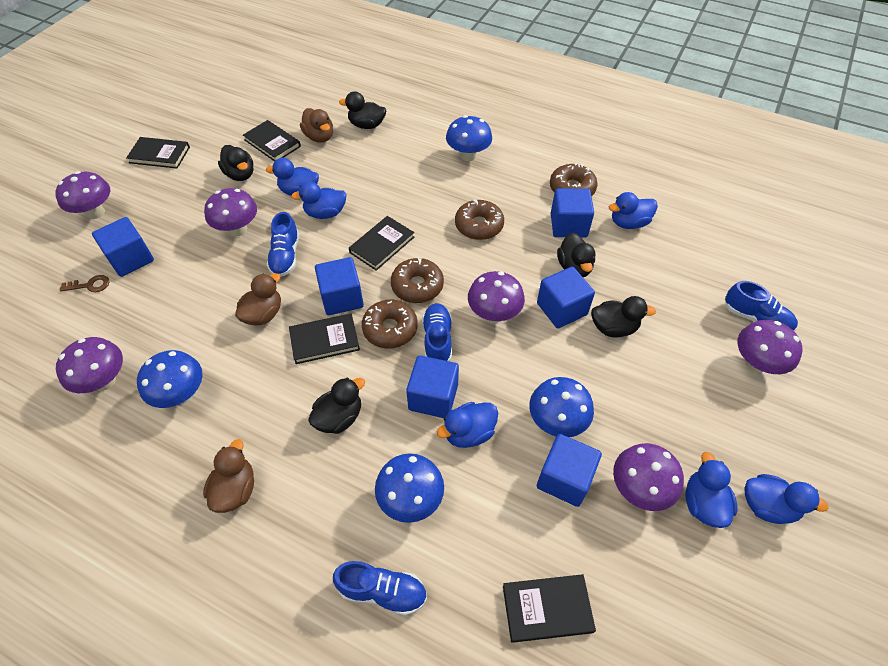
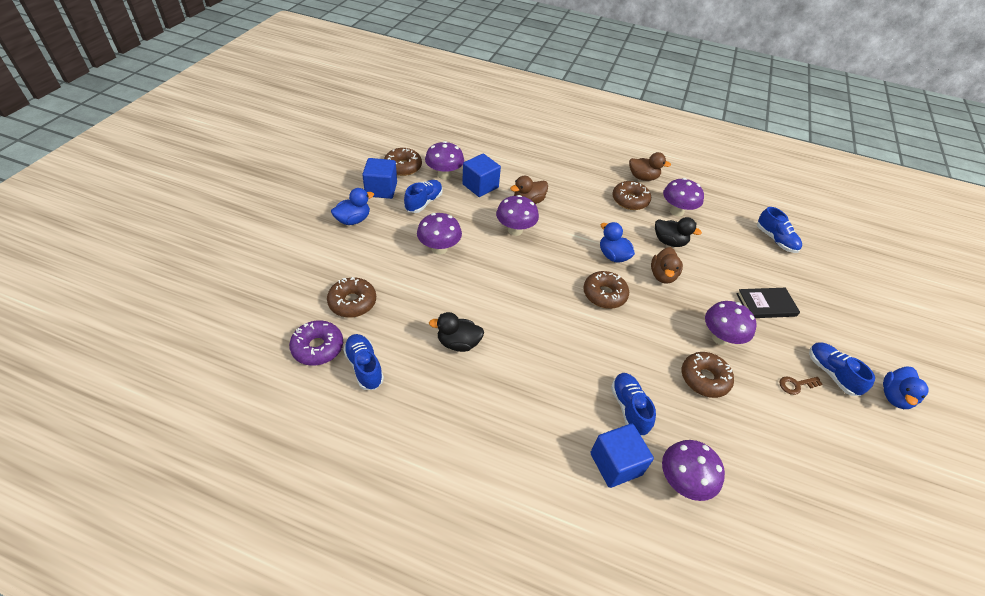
black book: 5 -> 1
black duck: 5 -> 2
blue cube: 6 -> 3
blue duck: 6 -> 3
blue mushroom: 4 -> 0
blue shoe: 4 -> 5
brown donut: 4 -> 5
purple donut: 0 -> 1

